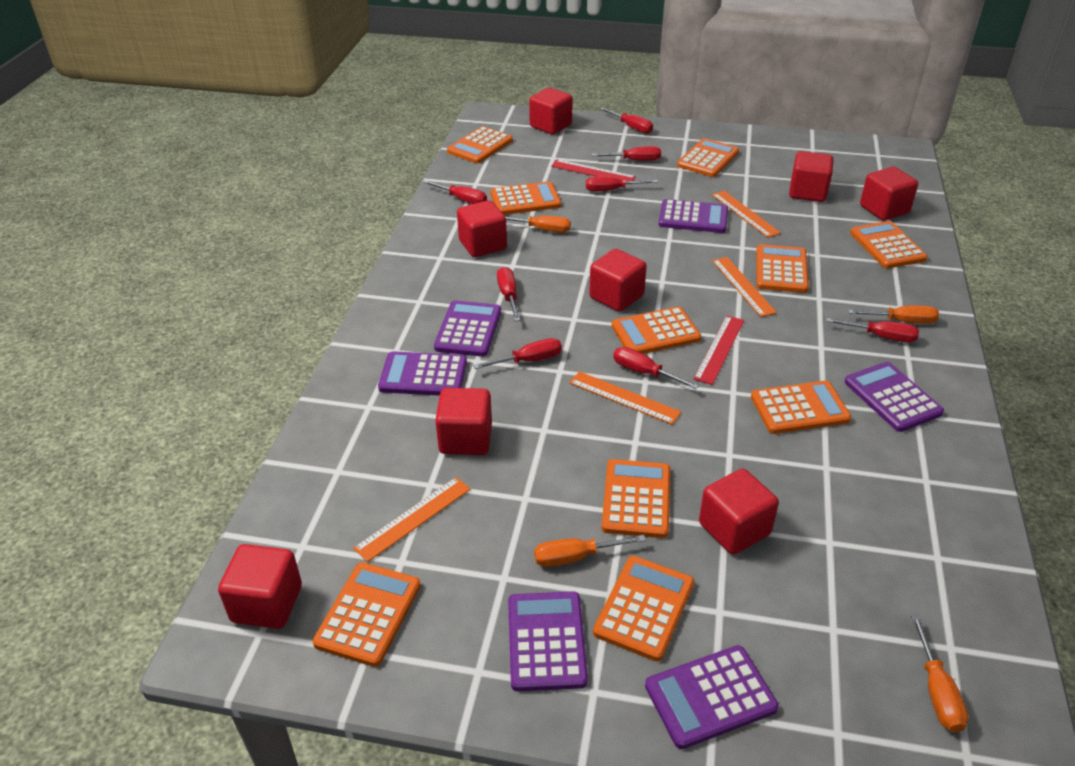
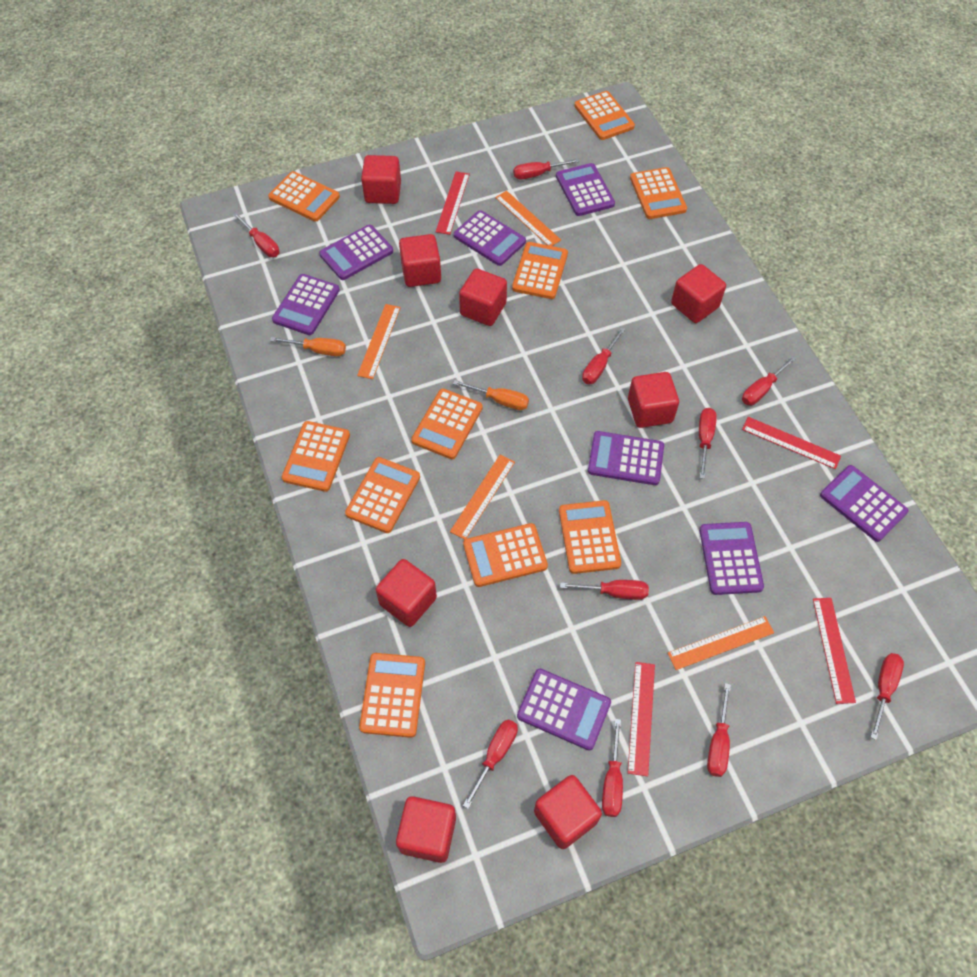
orange screwdriver: 4 -> 2
purple calculator: 6 -> 8
red ruler: 2 -> 4
red screwdriver: 8 -> 10

